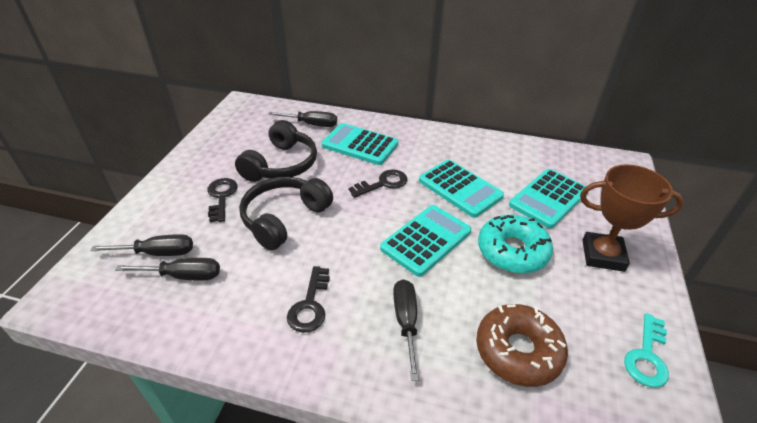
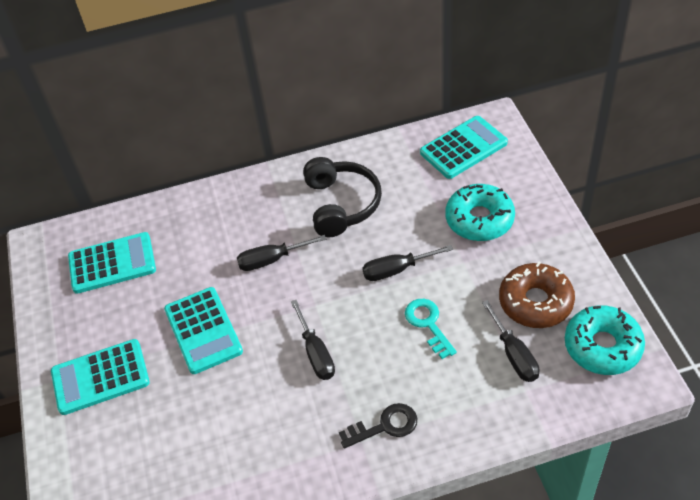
black headphones: 2 -> 1
black key: 3 -> 1
brown trophy: 1 -> 0
turquoise donut: 1 -> 2

